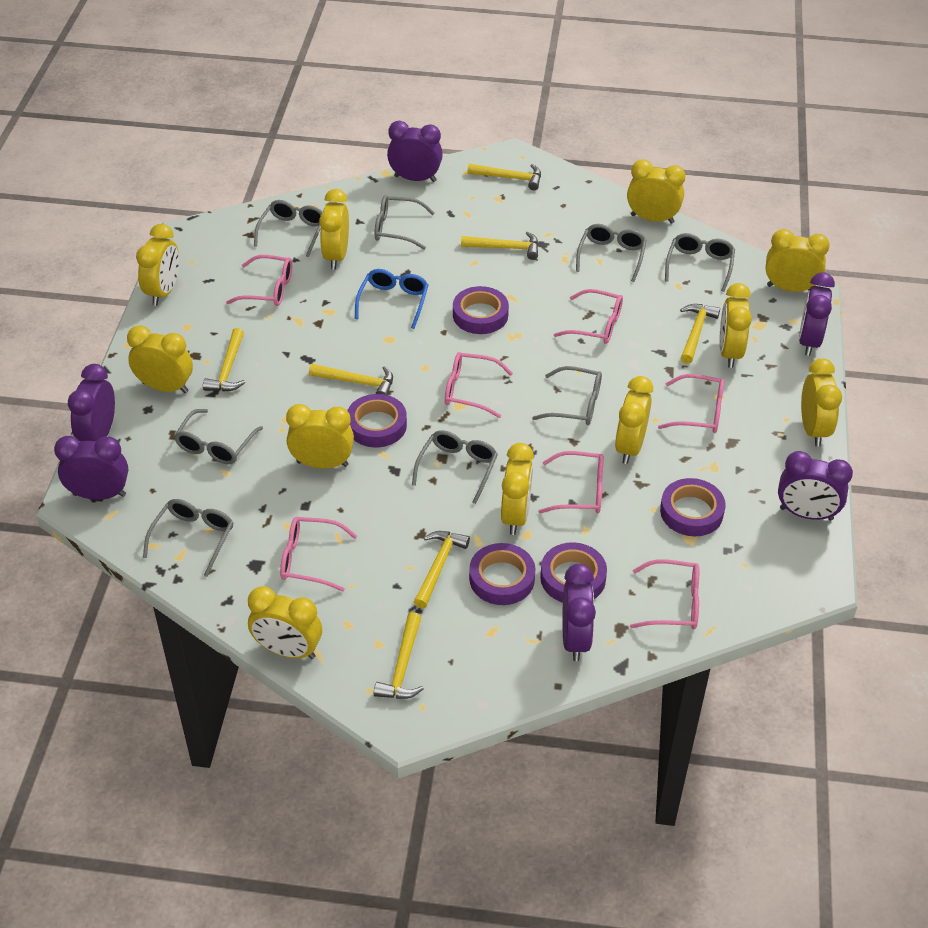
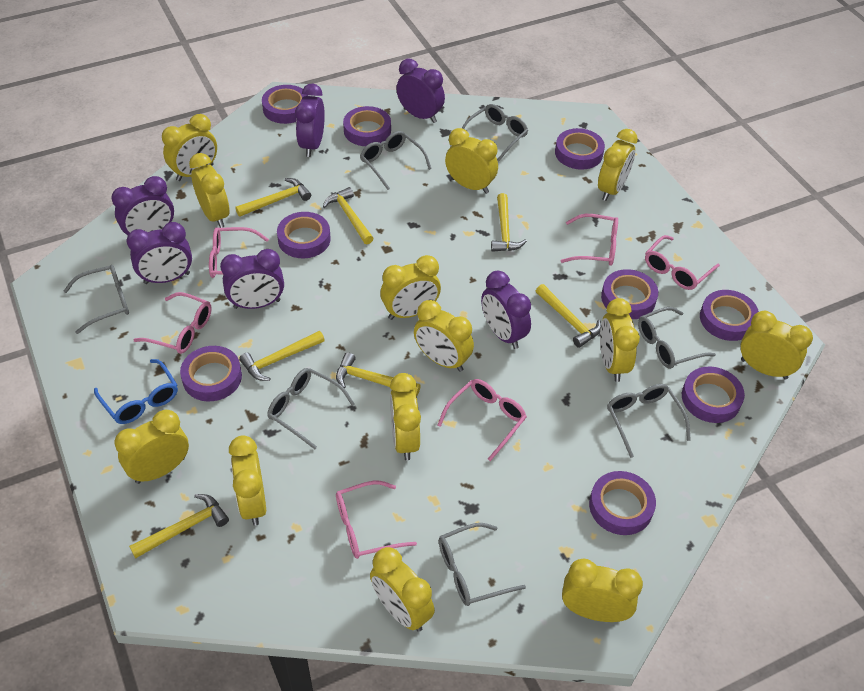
grey glasses: 8 -> 7
pink glasses: 7 -> 6
purple tape: 5 -> 9
yellow clock: 11 -> 13

